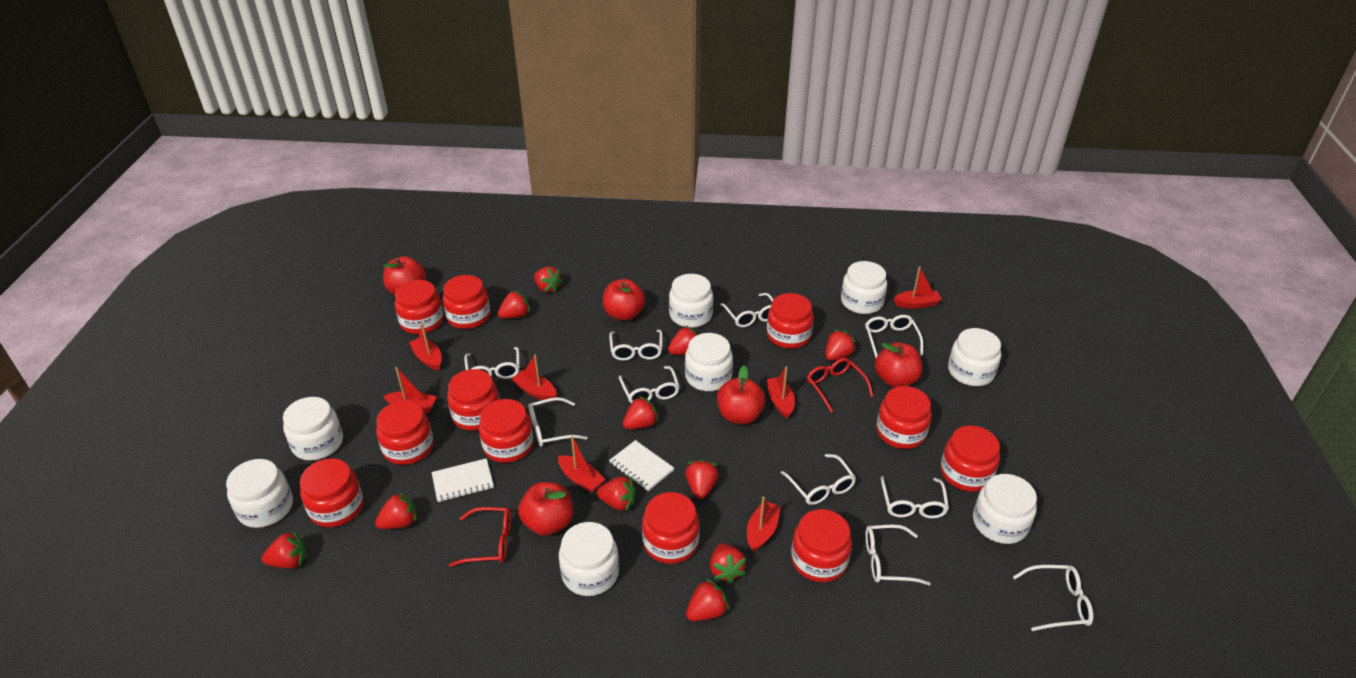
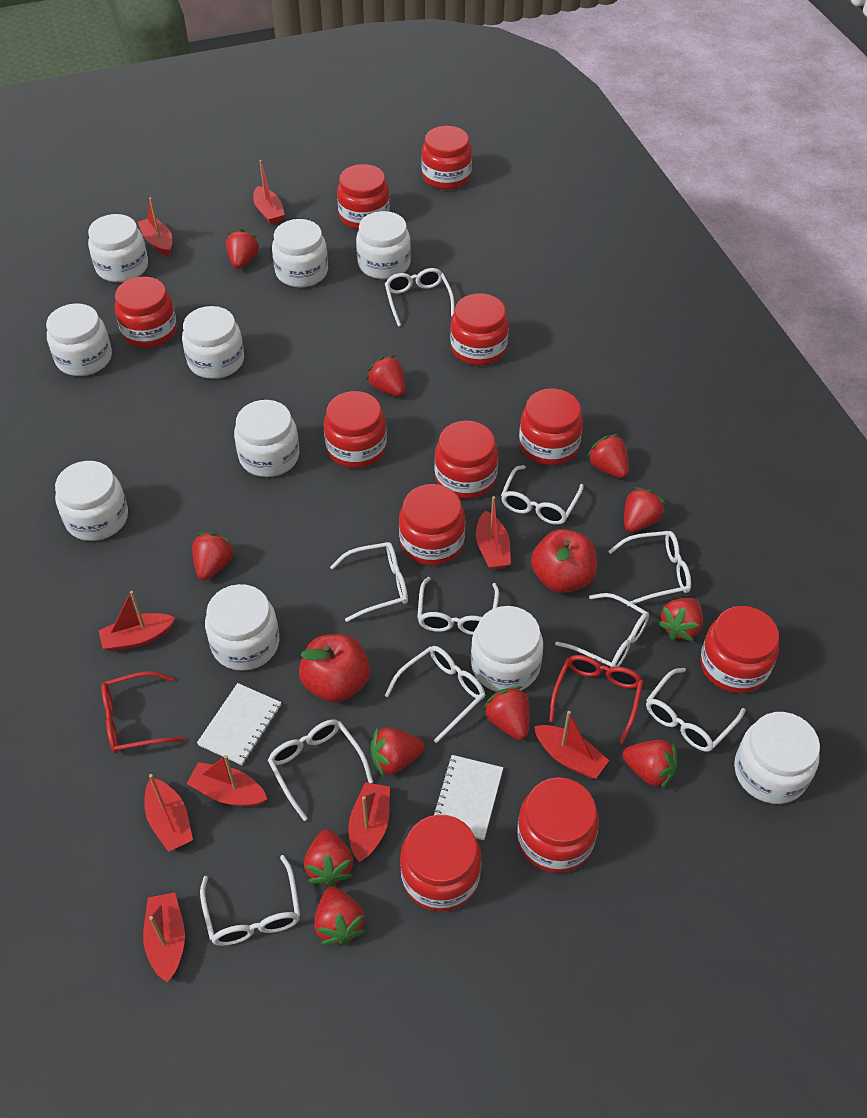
red apple: 5 -> 2
red boat: 7 -> 9
white jar: 8 -> 10

